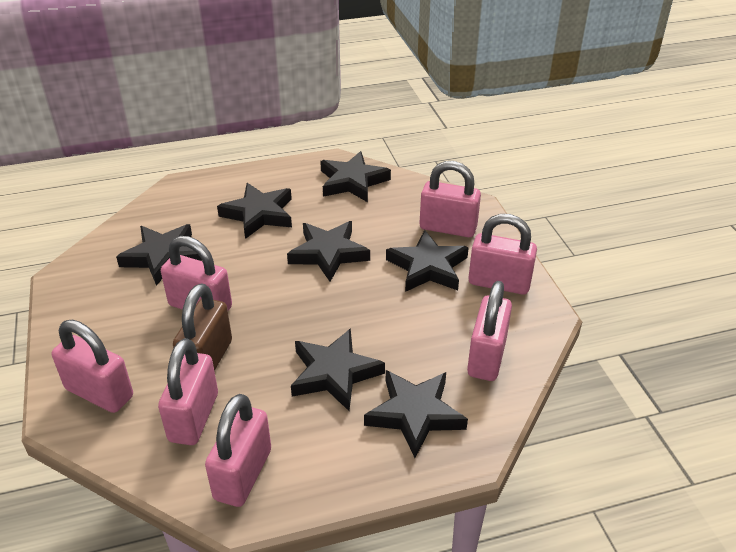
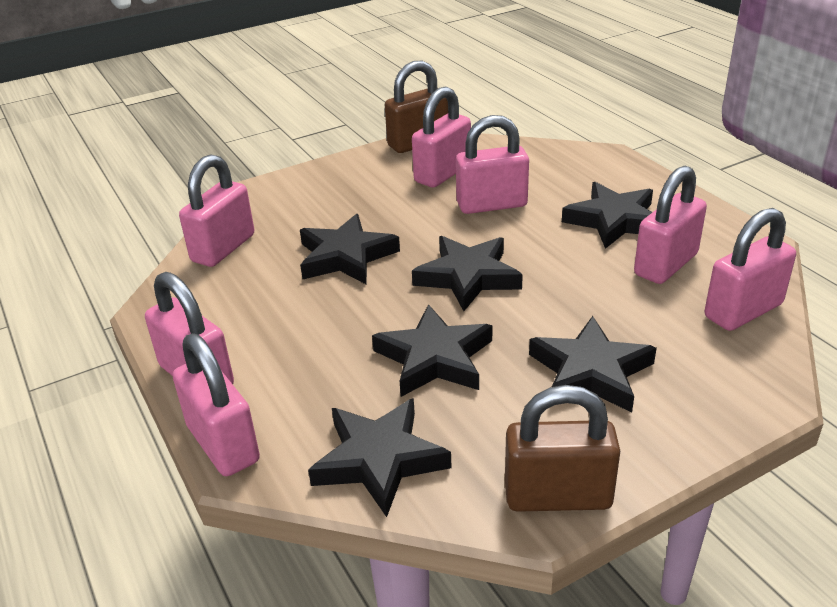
black star: 7 -> 6
brown padlock: 1 -> 2

